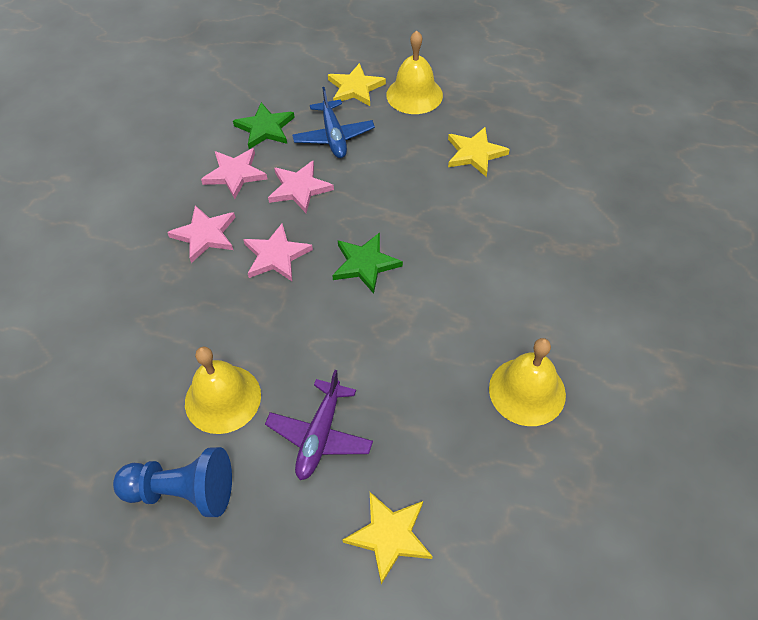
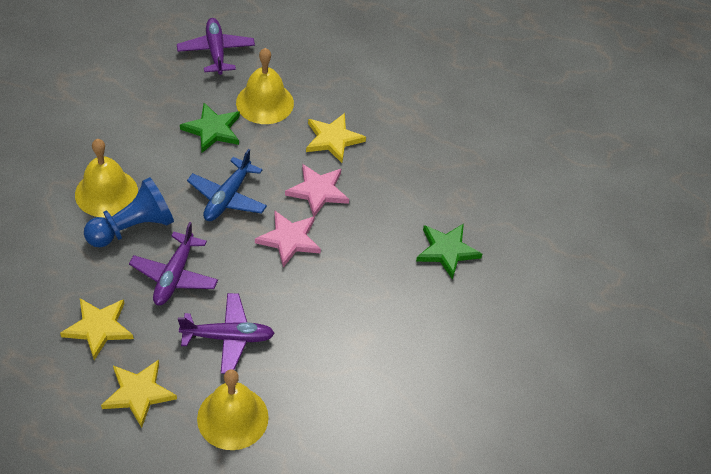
pink star: 4 -> 2
purple plane: 1 -> 3

